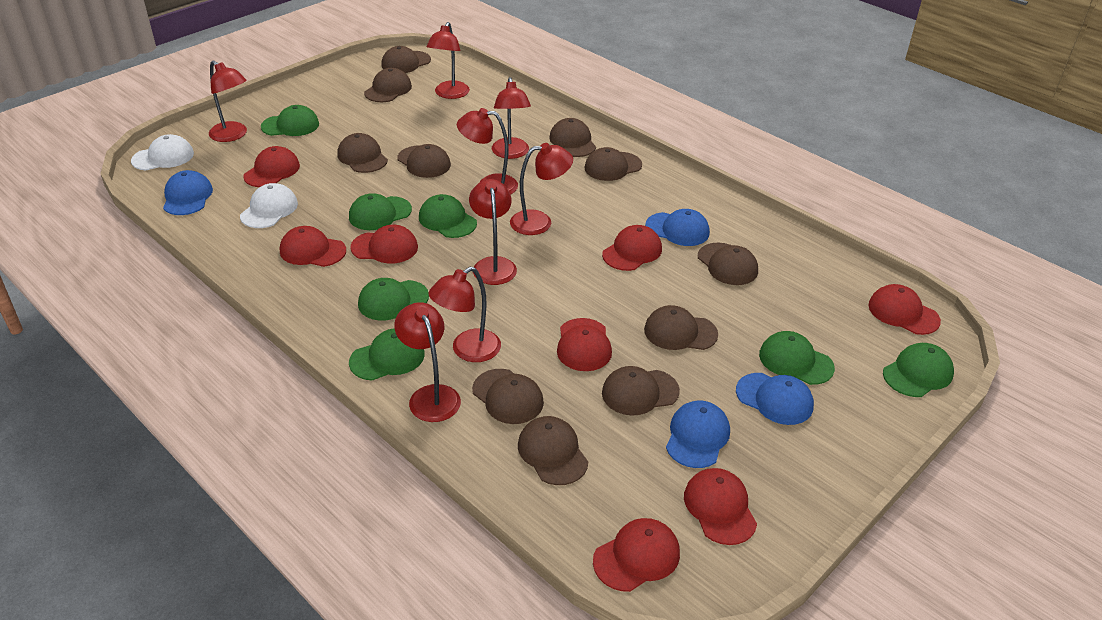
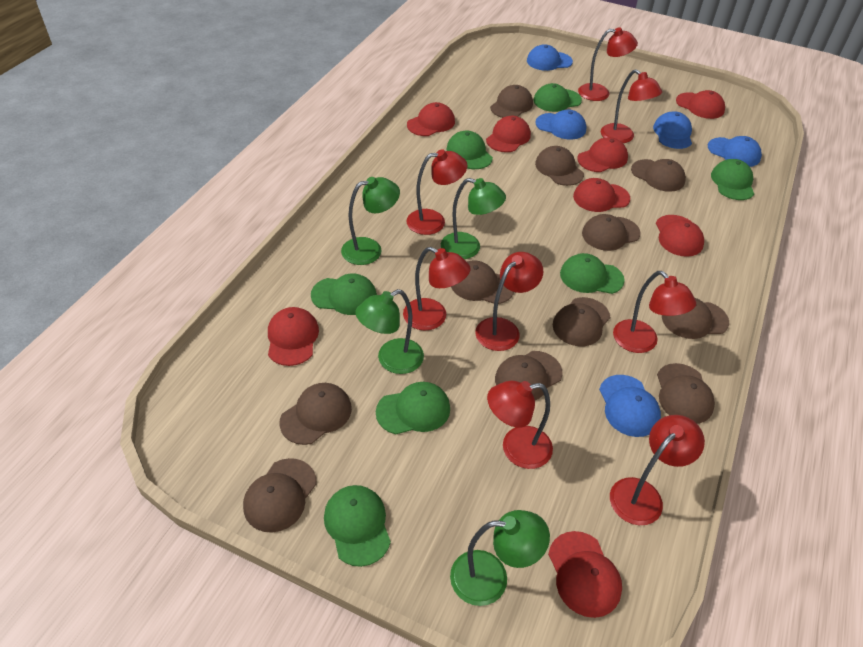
blue cap: 4 -> 5
green lamp: 0 -> 4
white cap: 2 -> 0

